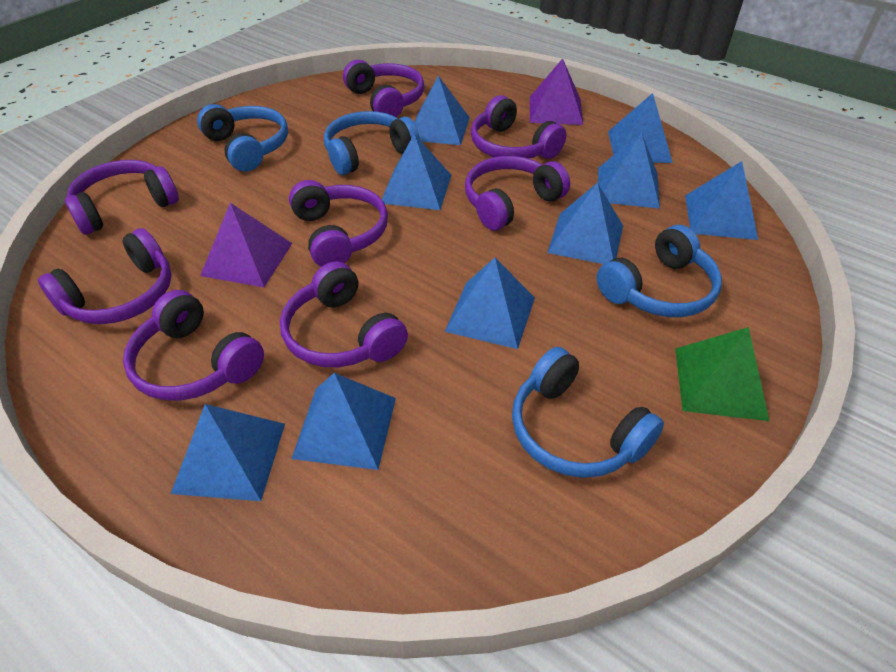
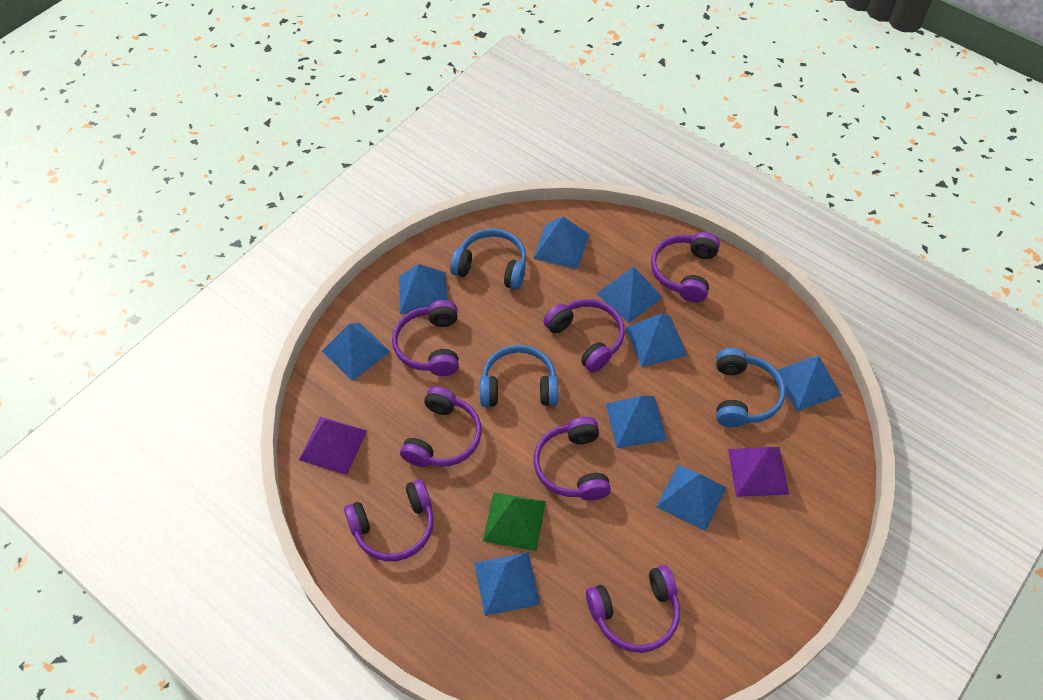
blue headphones: 4 -> 3
purple headphones: 8 -> 7

